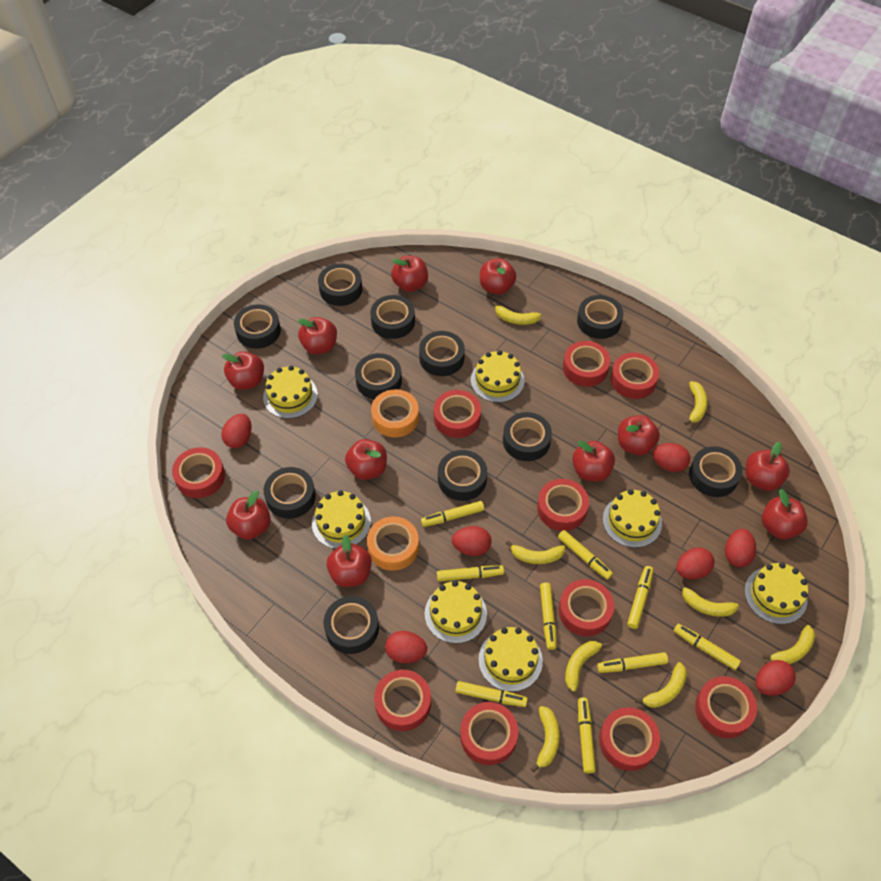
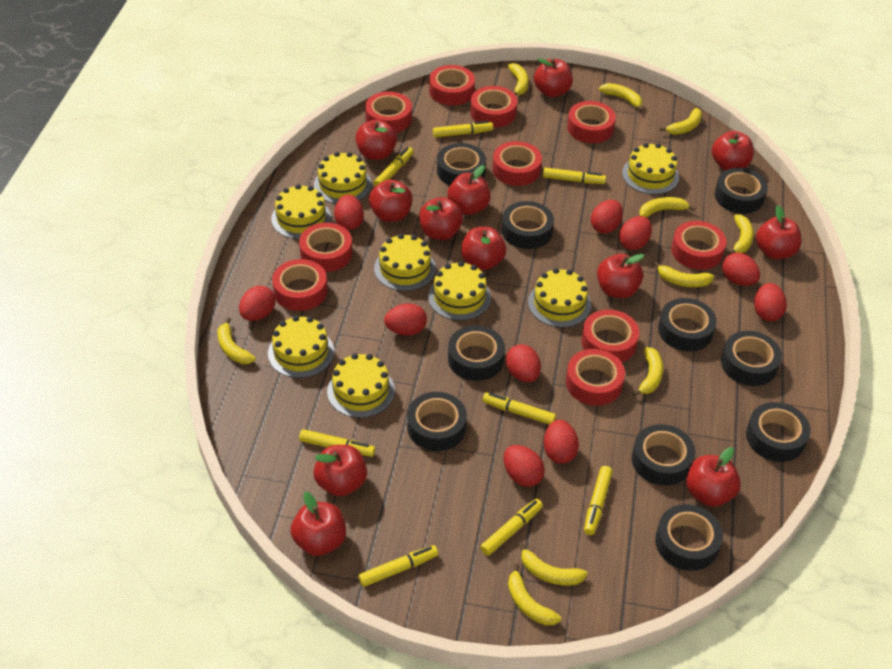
black tape: 11 -> 10
orange tape: 2 -> 0
red apple: 11 -> 12
red egg: 7 -> 10
yellow banana: 8 -> 10
yellow cake: 7 -> 8
yellow marker: 9 -> 8

